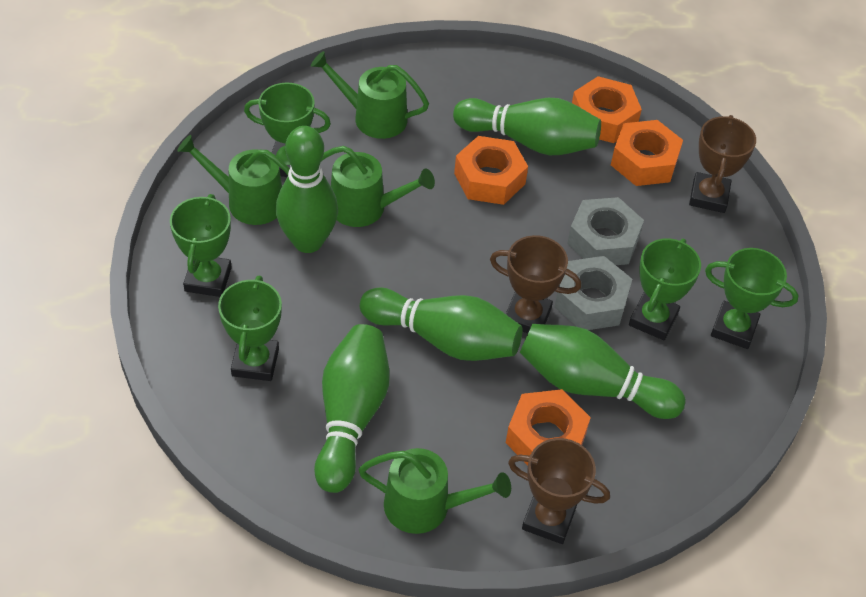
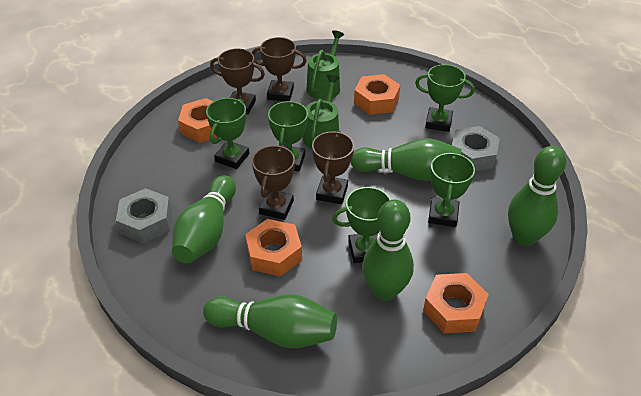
brown trophy: 3 -> 4
green watering can: 4 -> 2

